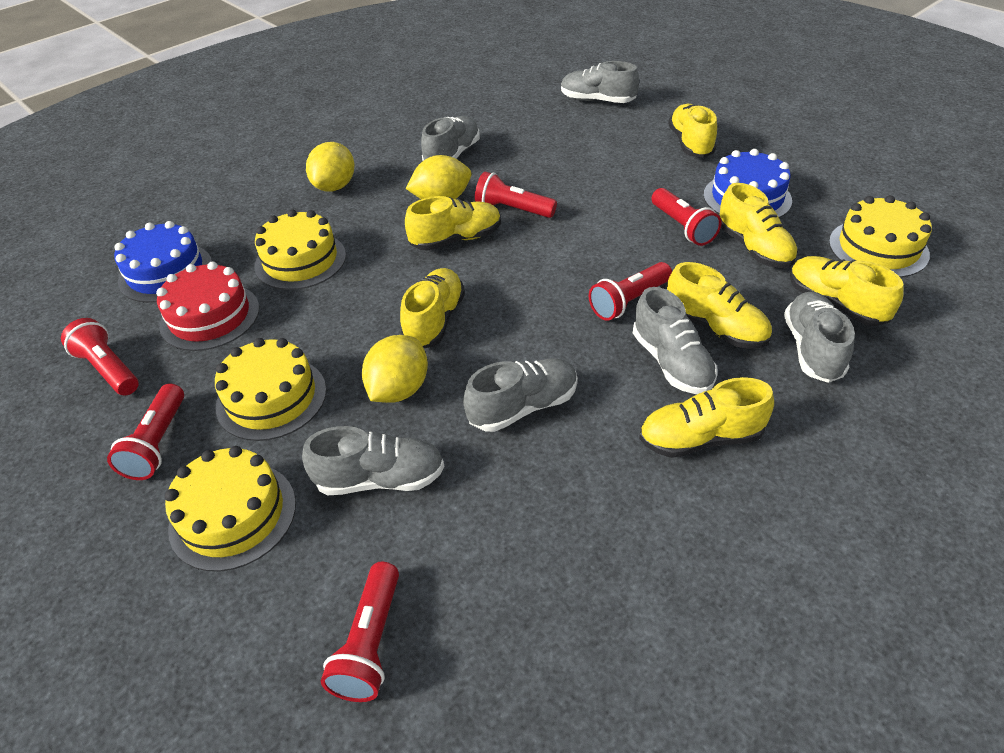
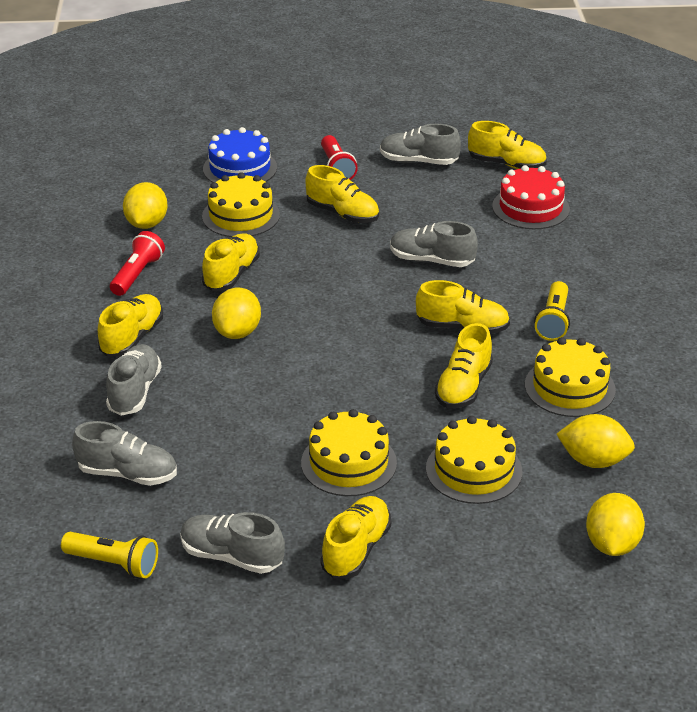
blue cake: 2 -> 1
grey shoe: 6 -> 5
red flashlight: 6 -> 2
yellow flashlight: 0 -> 2
yellow lemon: 3 -> 4

